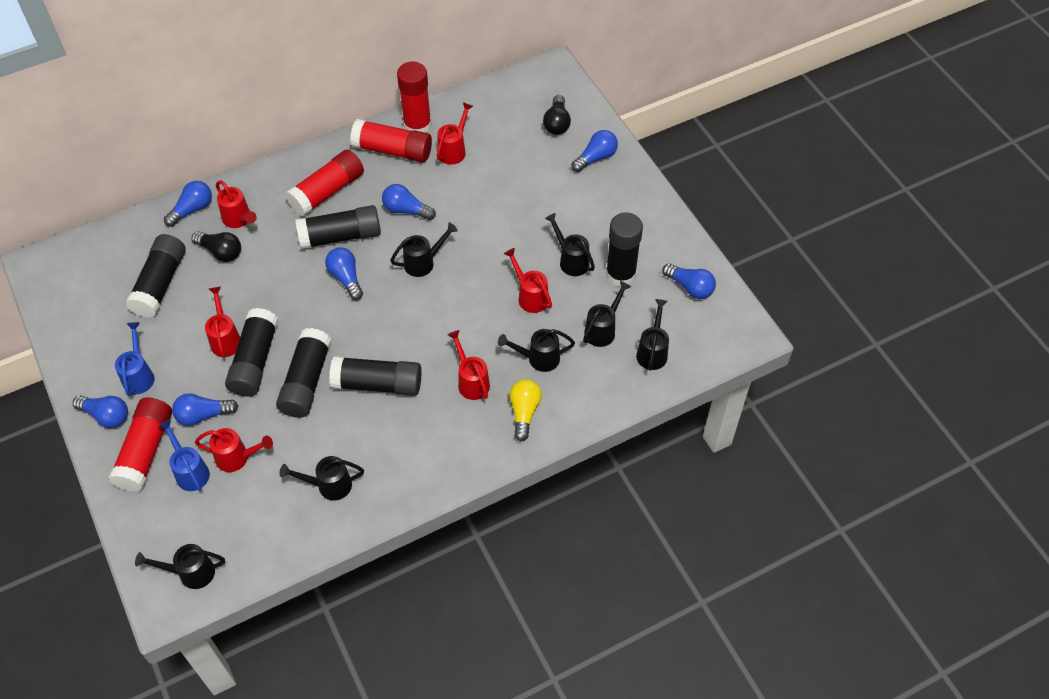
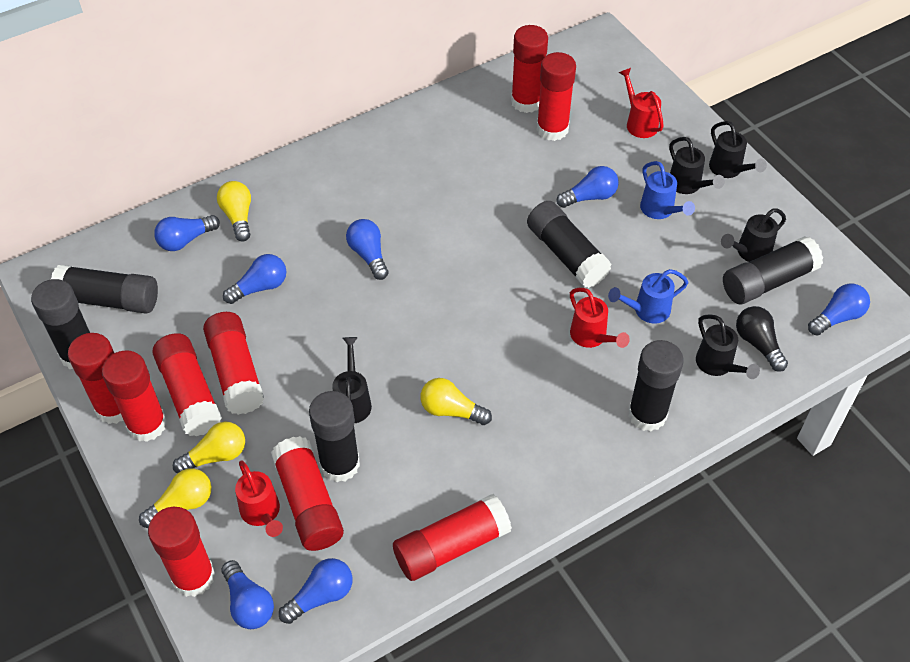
black light bulb: 2 -> 1
black watering can: 7 -> 5
red glue stick: 4 -> 9
red watering can: 6 -> 3
yellow light bulb: 1 -> 4

